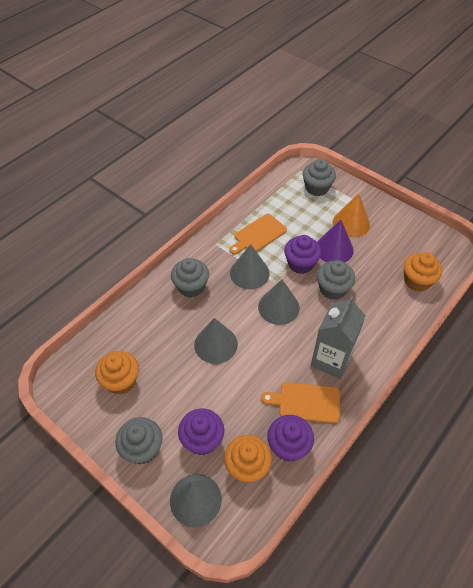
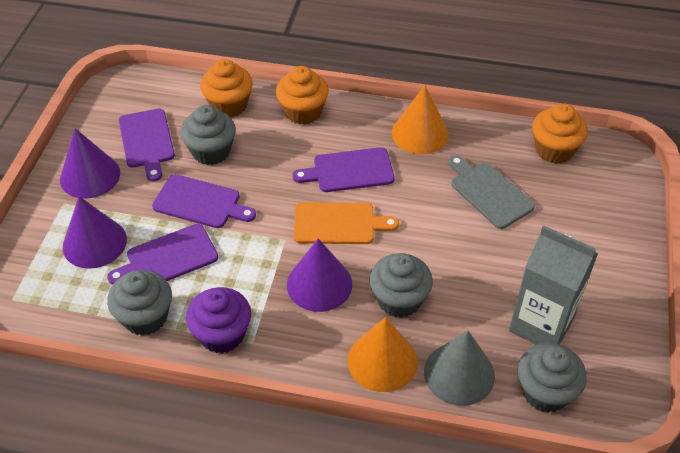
grey cone: 4 -> 1
grey cutting board: 0 -> 1
orange cone: 1 -> 2
orange cutting board: 2 -> 1
purple cone: 1 -> 3
purple cupcake: 3 -> 1
purple cutting board: 0 -> 4

